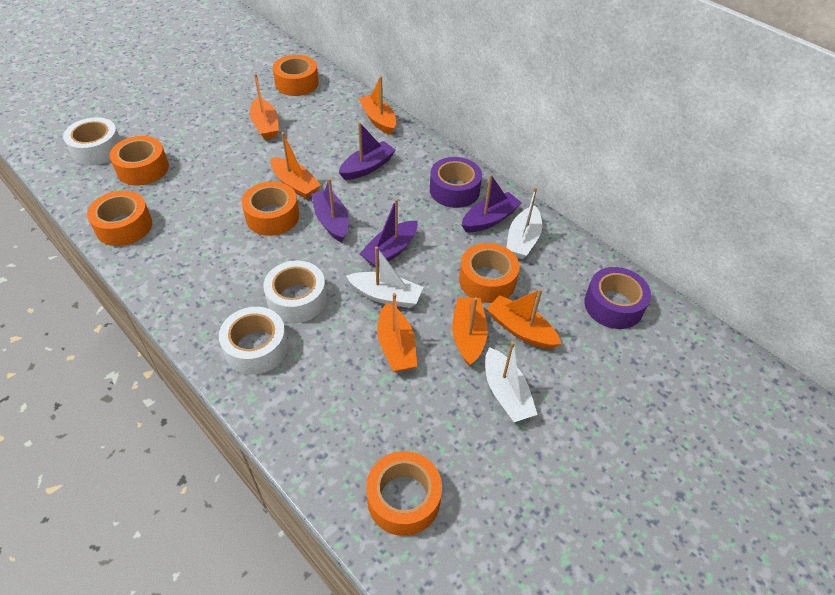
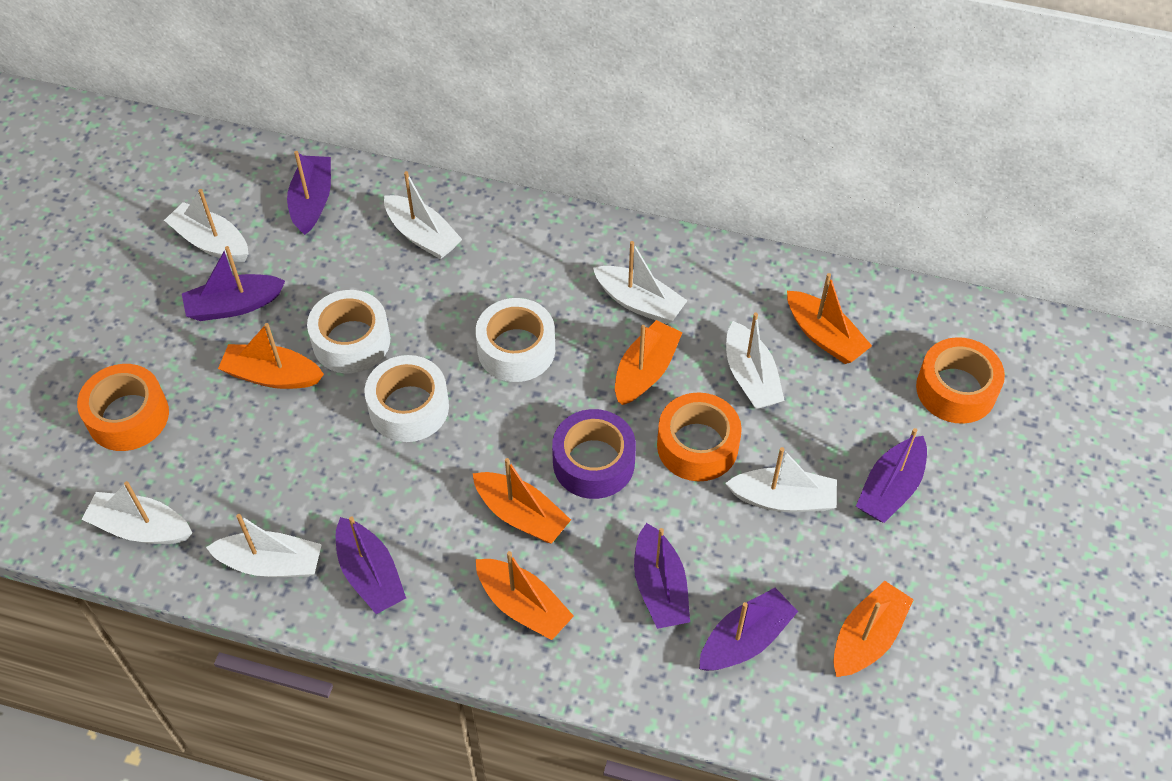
orange tape: 6 -> 3
purple boat: 4 -> 6
purple tape: 2 -> 1
white boat: 3 -> 7

